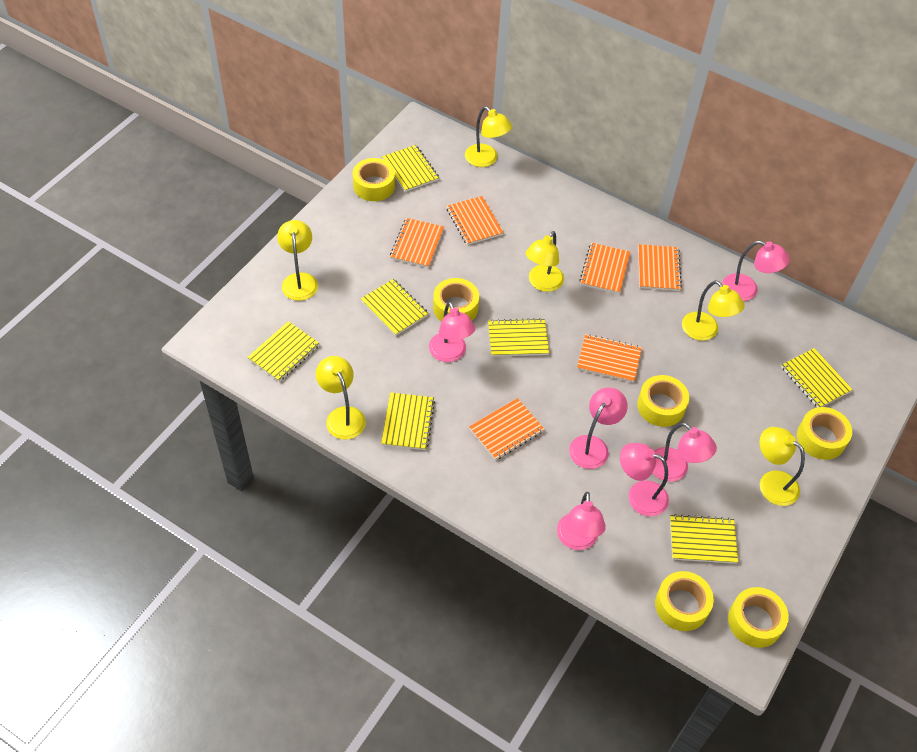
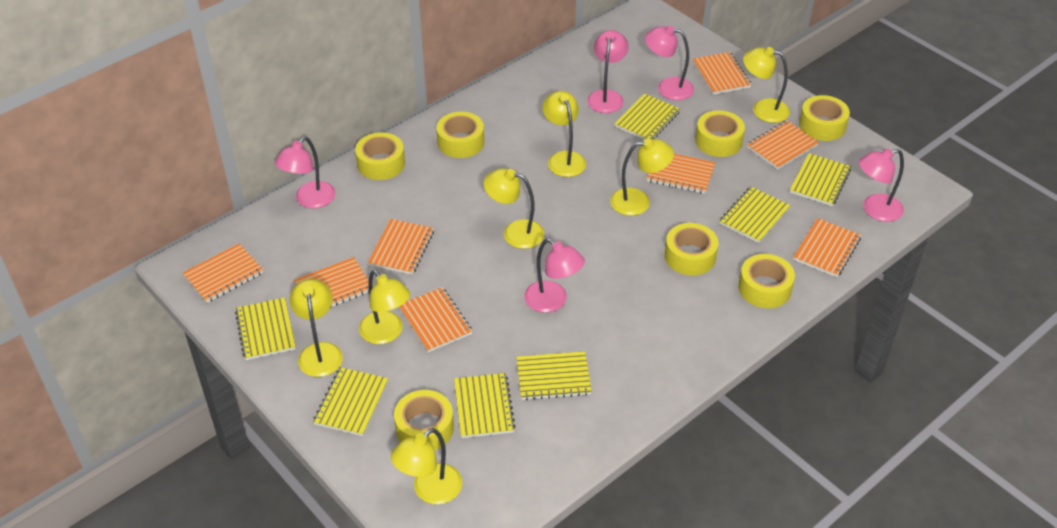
orange notebook: 6 -> 8
pink lamp: 6 -> 5
yellow lamp: 6 -> 7
yellow tape: 6 -> 7

